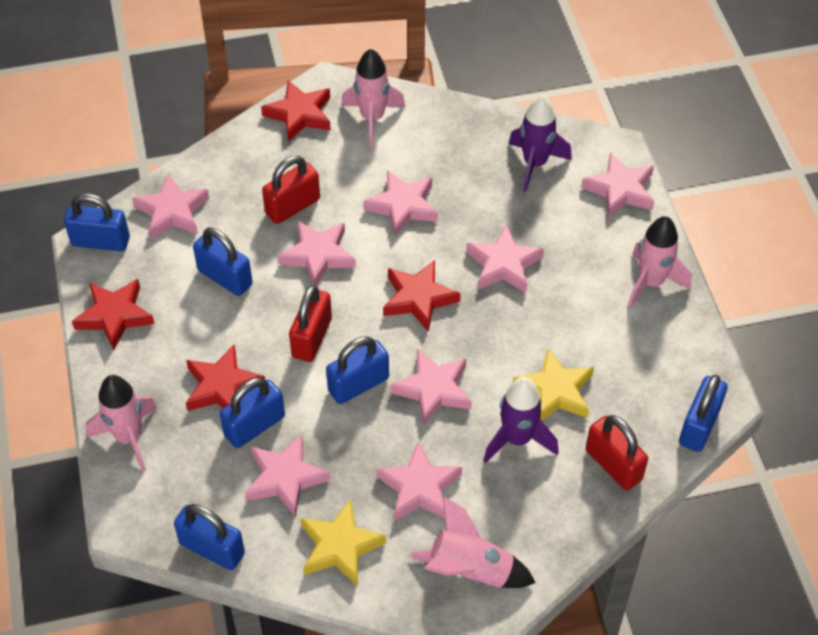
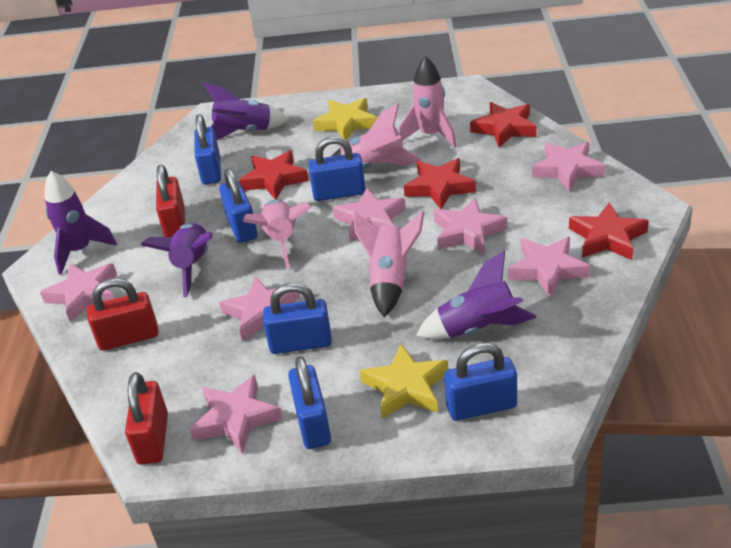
pink star: 8 -> 7
purple rocket: 2 -> 4

